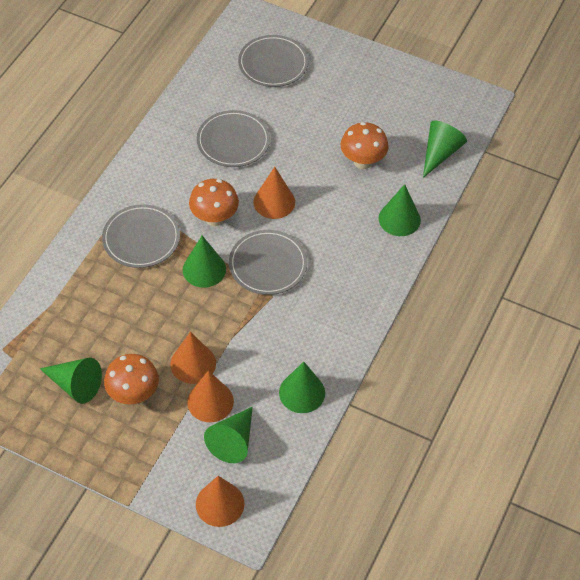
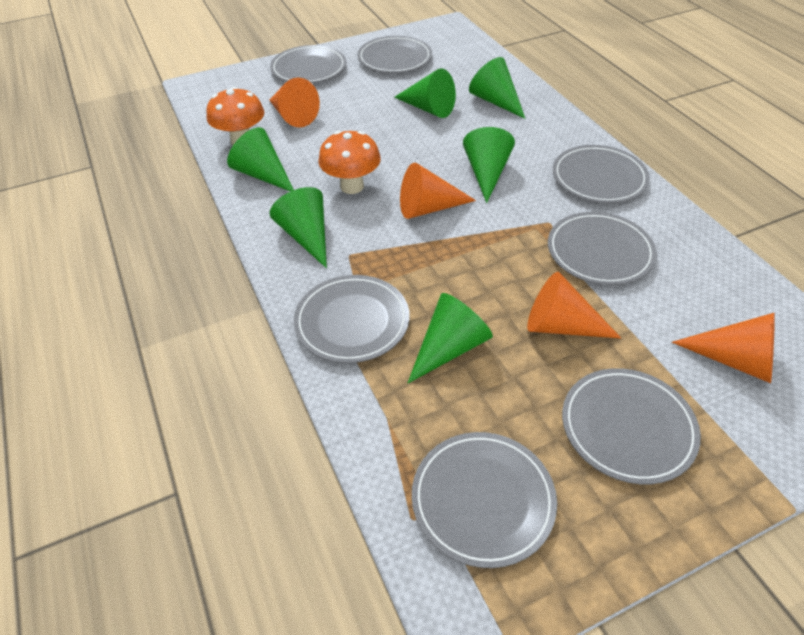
grey plate: 4 -> 7
orange mushroom: 3 -> 2

